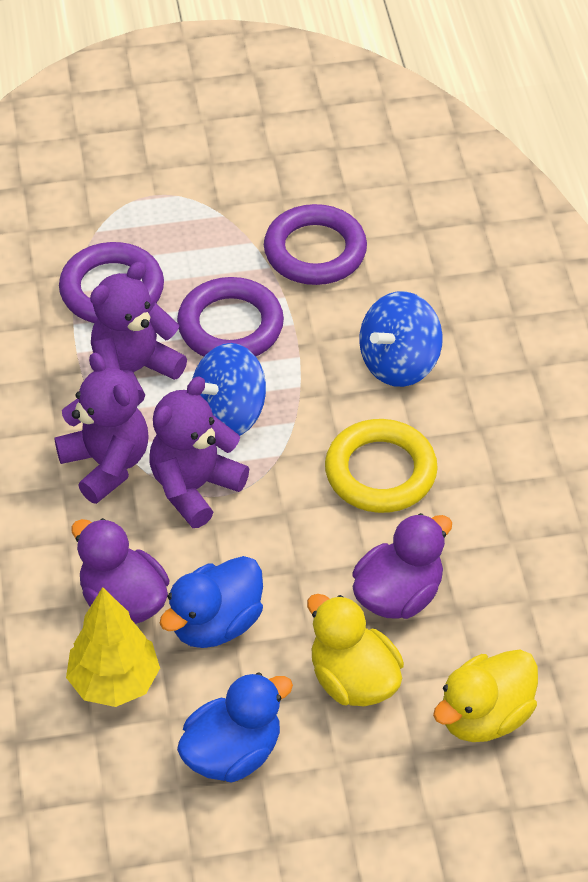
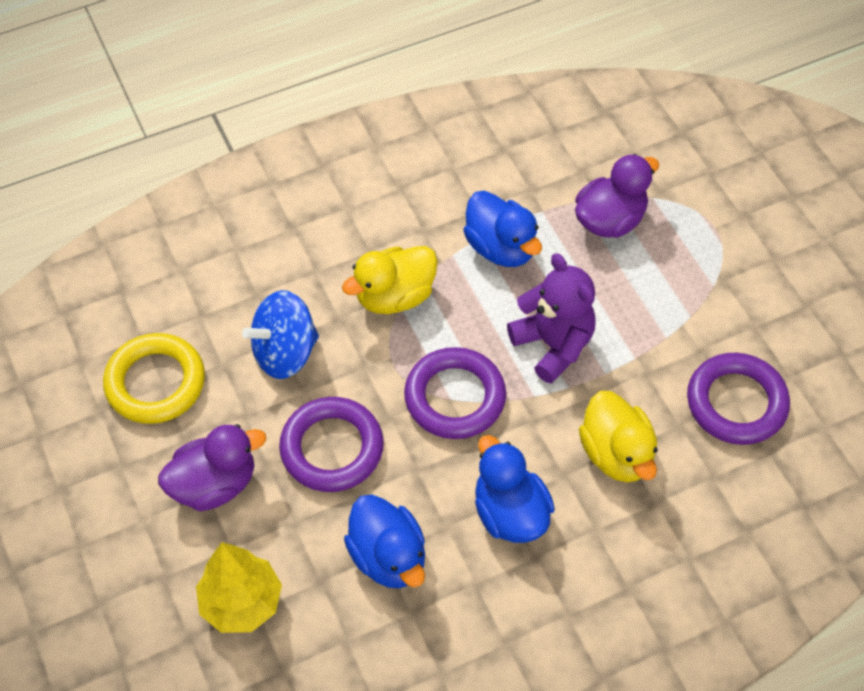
blue duck: 2 -> 3
blue spinning top: 2 -> 1
purple teddy bear: 3 -> 1

